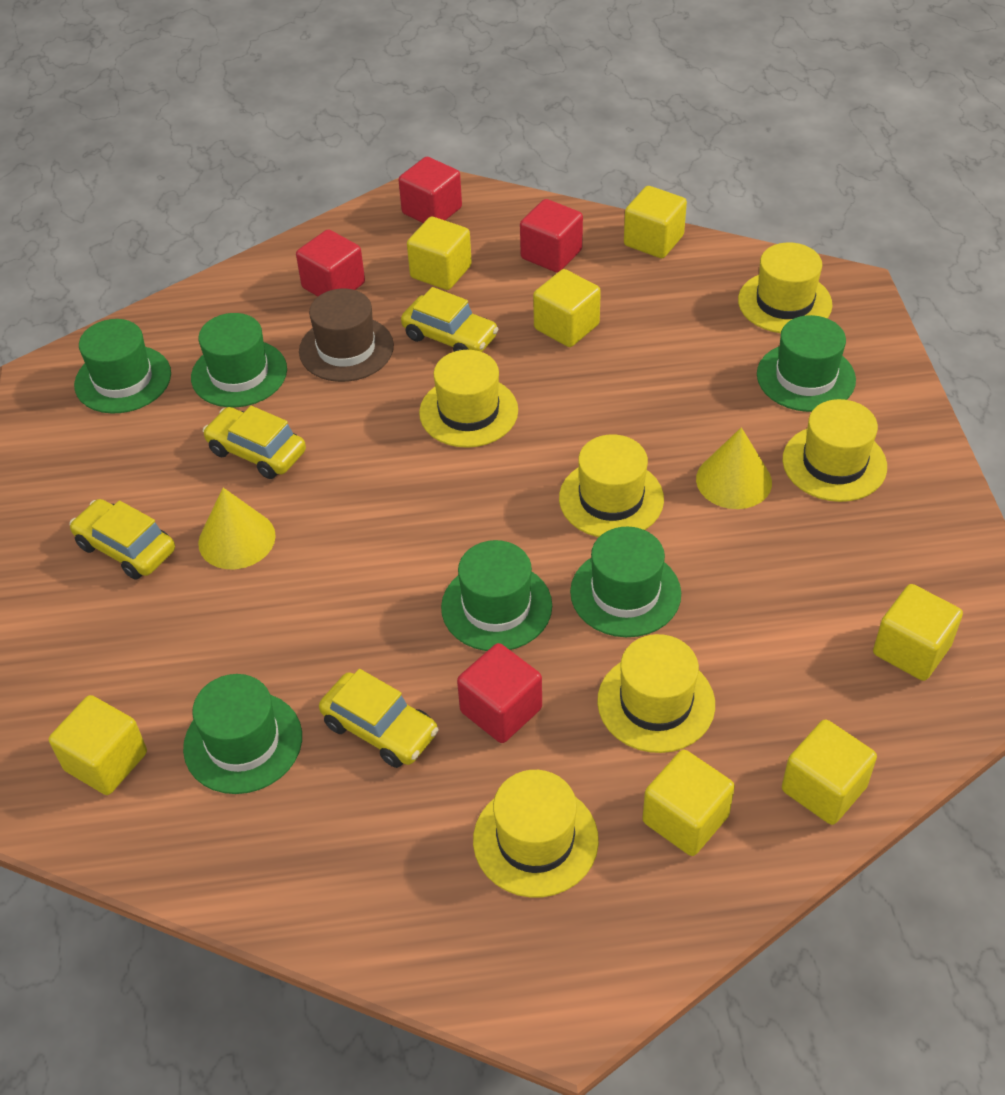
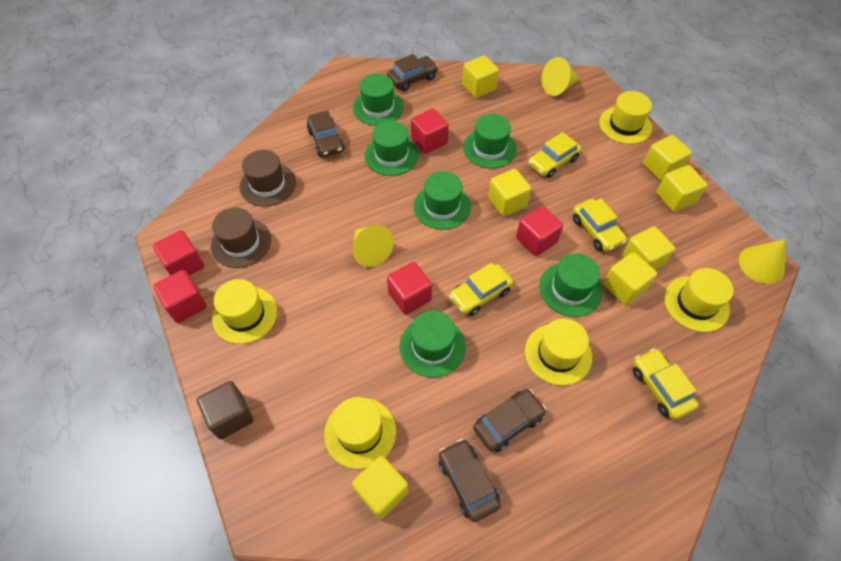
brown car: 0 -> 4
brown cube: 0 -> 1
brown hat: 1 -> 2
red cube: 4 -> 5
yellow cone: 2 -> 3
yellow hat: 6 -> 5

